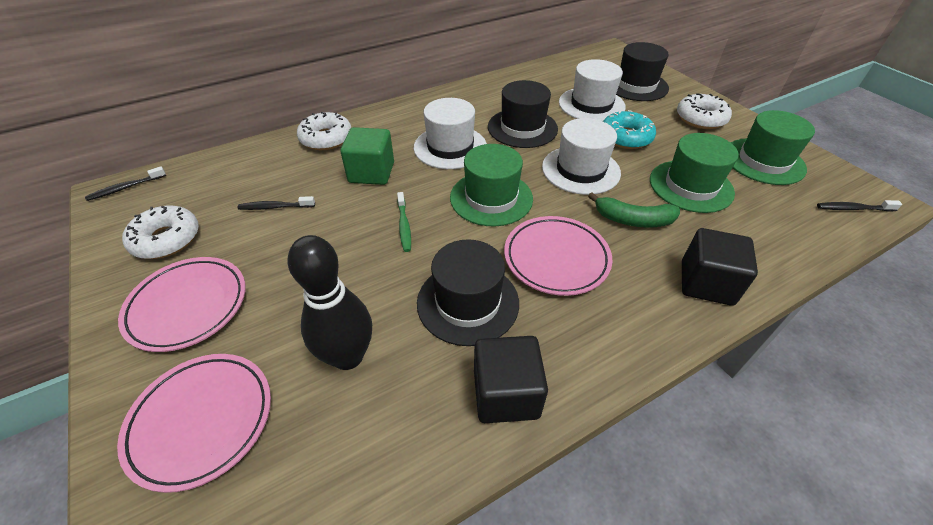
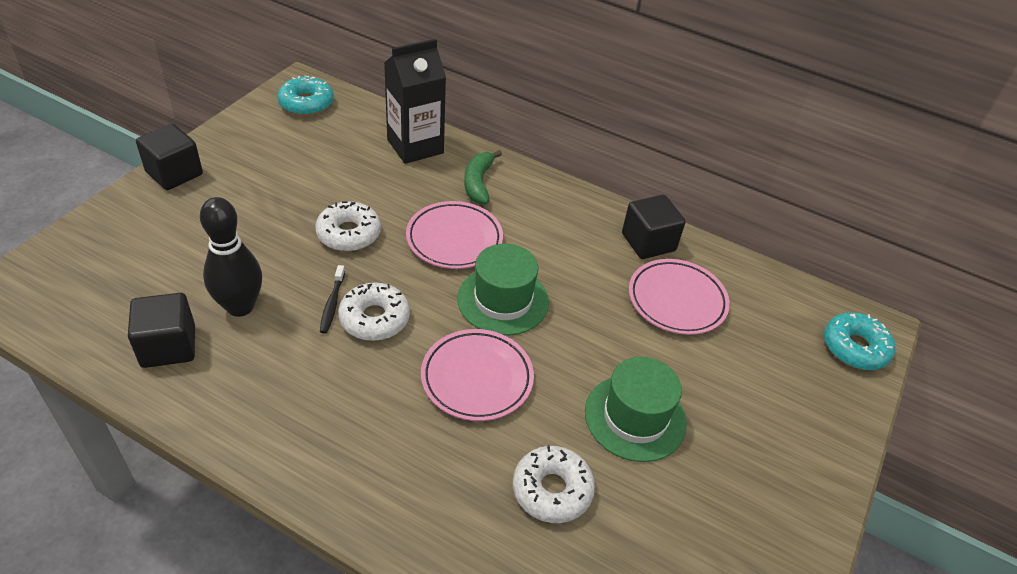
black carton: 0 -> 1
black cube: 2 -> 3
black hat: 3 -> 0
black toothbrush: 3 -> 1
green cube: 1 -> 0
green hat: 3 -> 2
green toothbrush: 1 -> 0
turquoise donut: 1 -> 2
white hat: 3 -> 0

